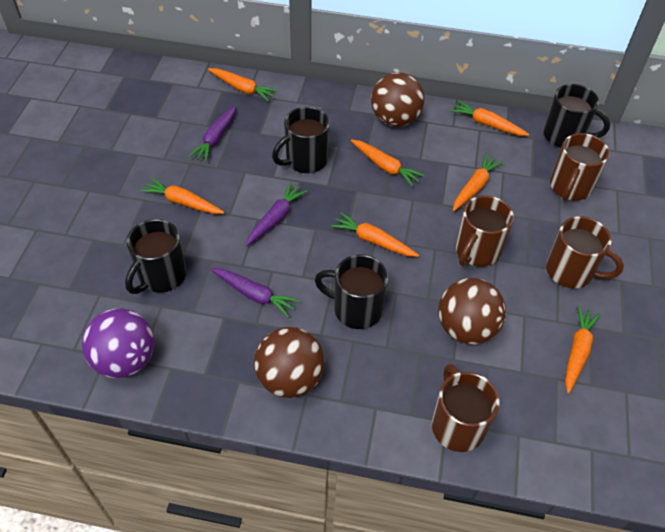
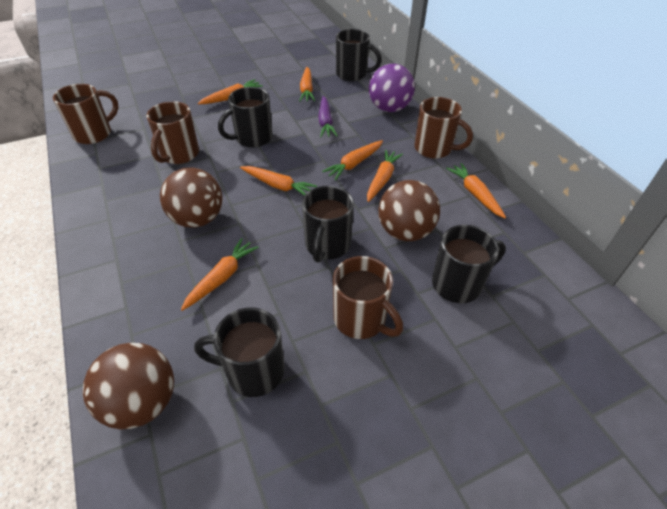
black mug: 4 -> 5
purple carrot: 3 -> 1

